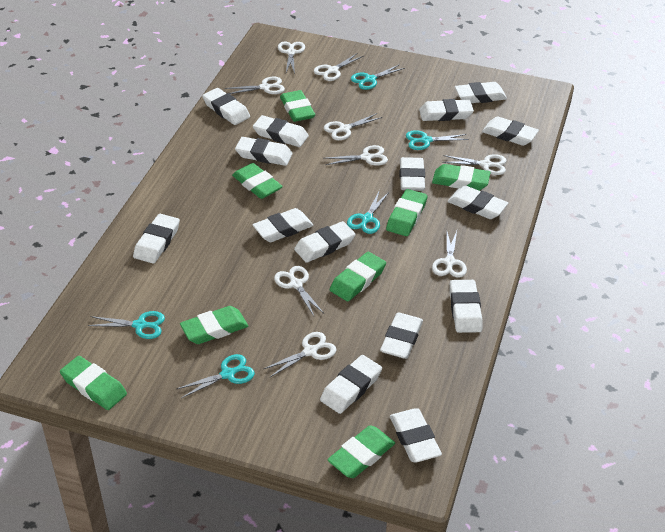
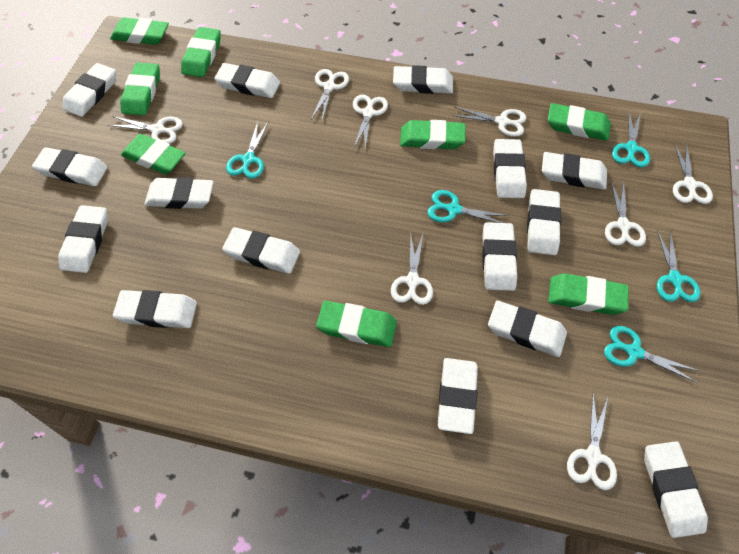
white scissors: 9 -> 8

